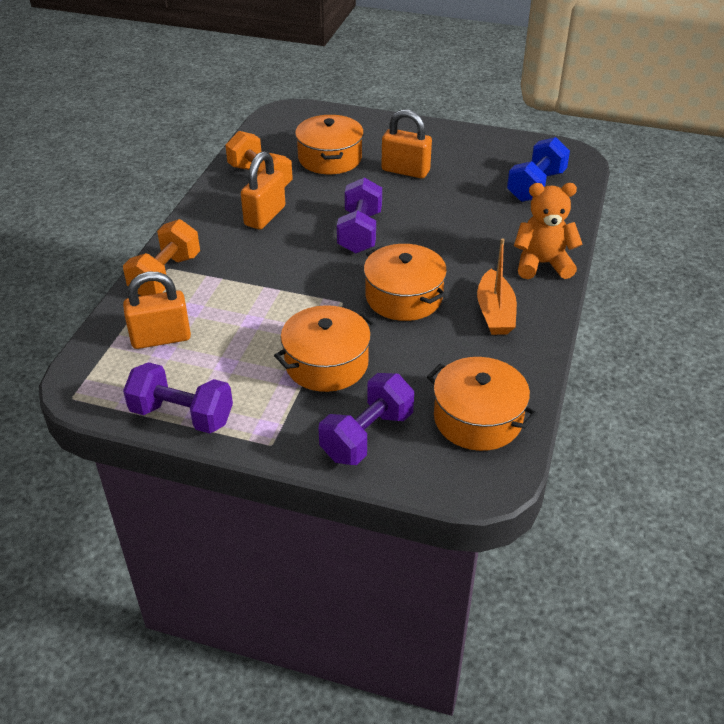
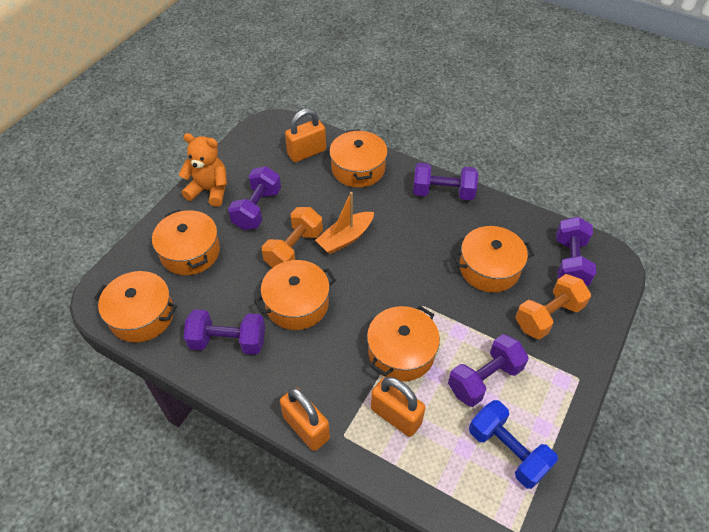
orange pot: 4 -> 6
purple dumbbell: 3 -> 5

